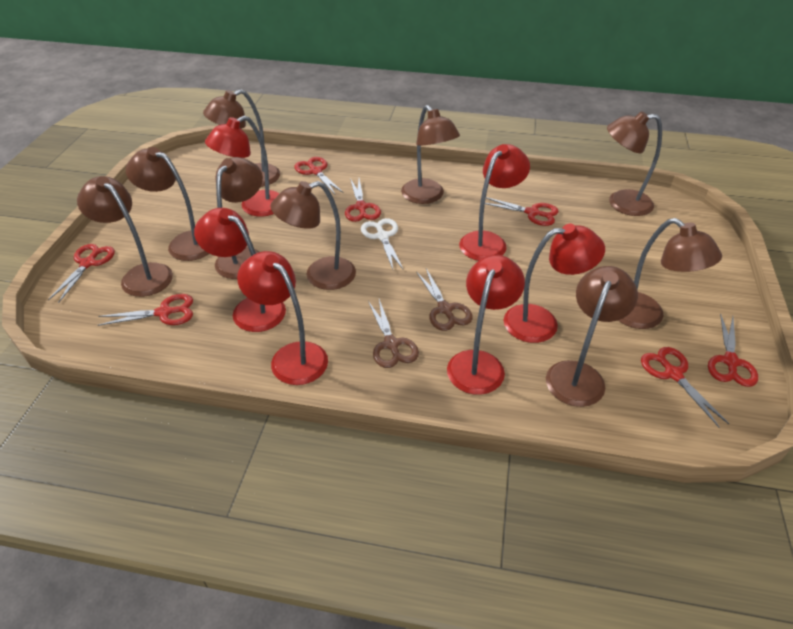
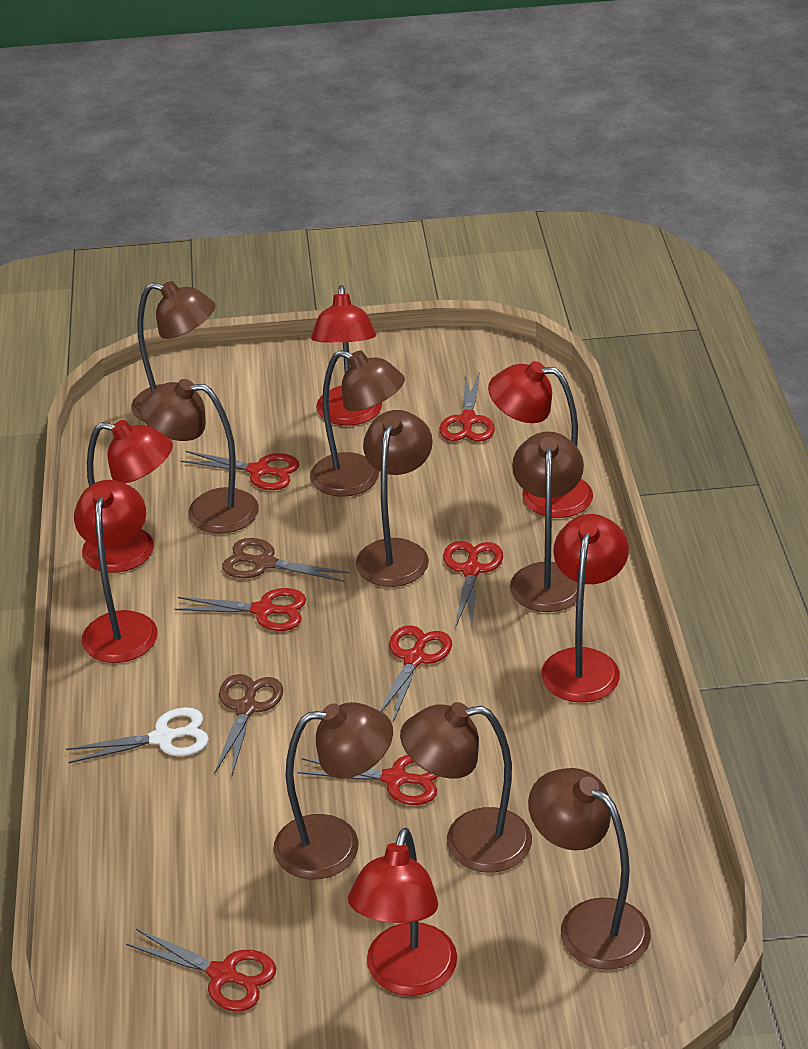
brown lamp: 9 -> 8

